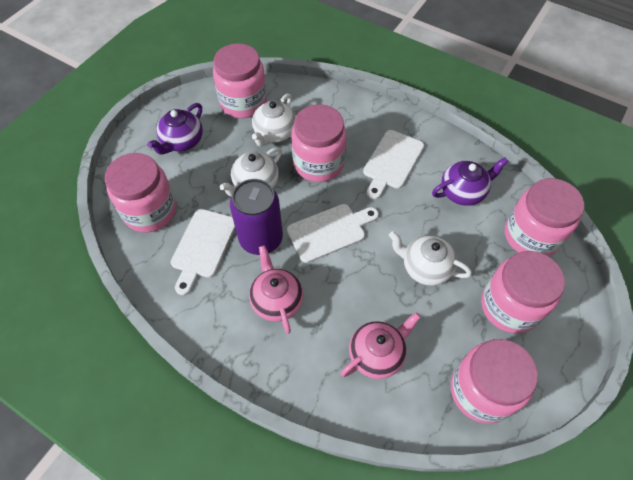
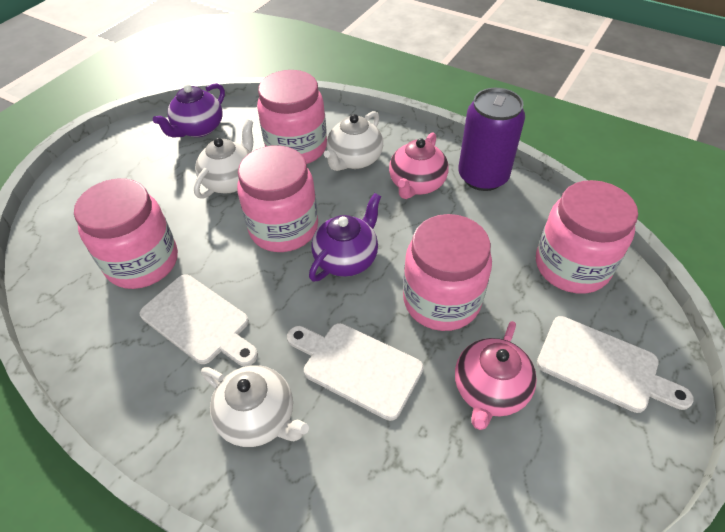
pink jar: 6 -> 5

